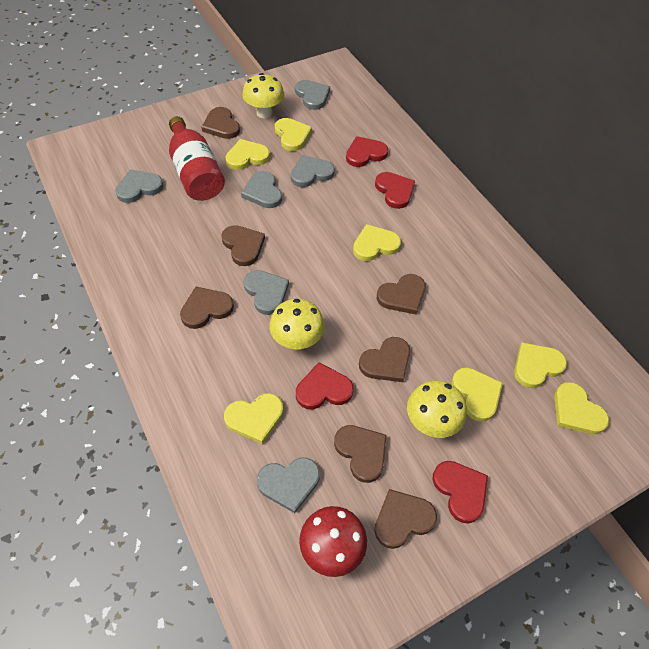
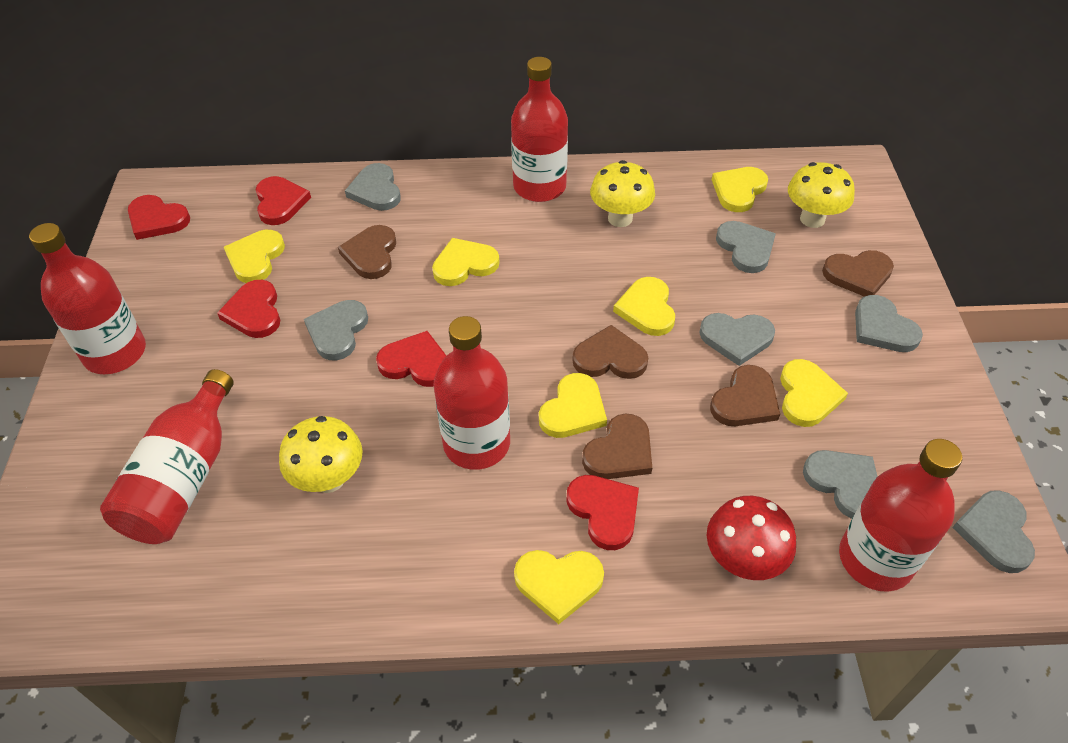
brown heart: 7 -> 5
grey heart: 6 -> 7
red bottle: 1 -> 5
red heart: 4 -> 5

